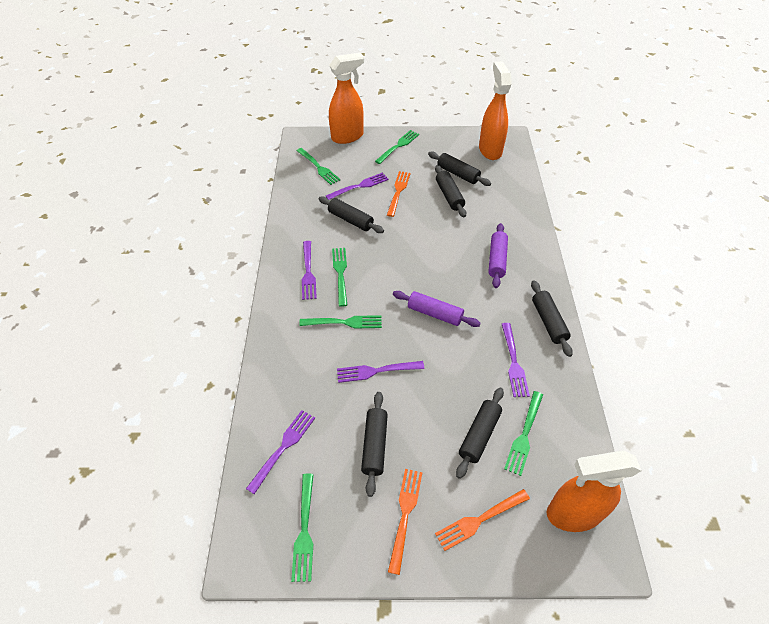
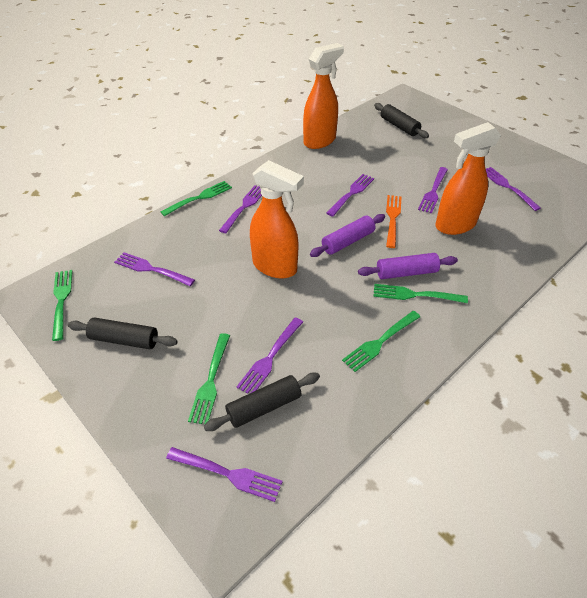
black rolling pin: 6 -> 3
green fork: 6 -> 5
orange fork: 3 -> 1
purple fork: 5 -> 7

